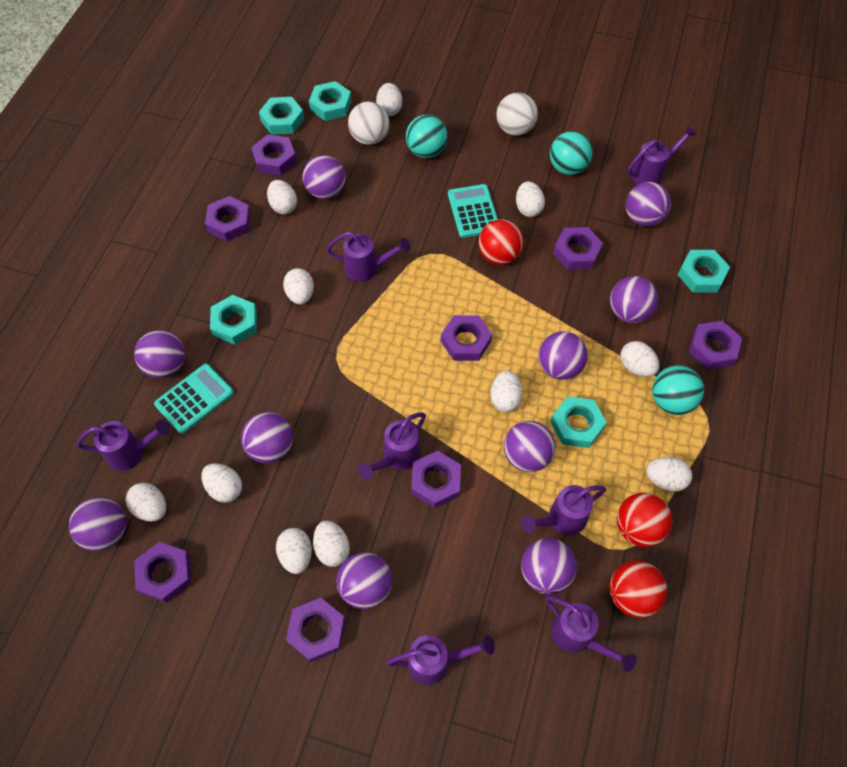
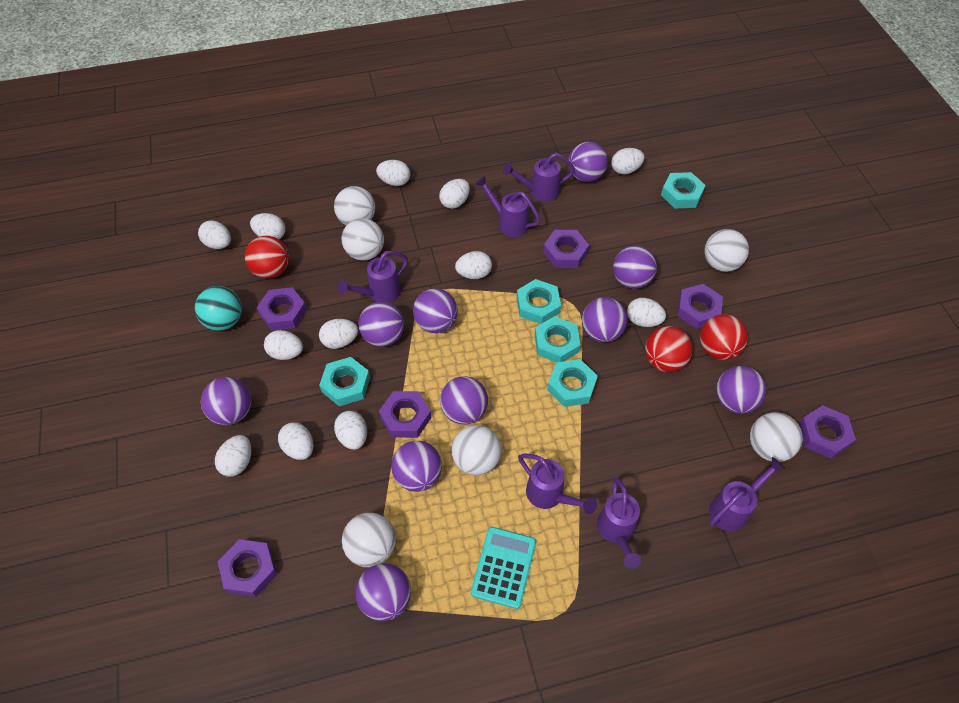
purple nut: 8 -> 6
purple watering can: 7 -> 6
turquoise ball: 3 -> 1
turquoise calculator: 2 -> 1
white ball: 2 -> 6
white egg: 11 -> 12

